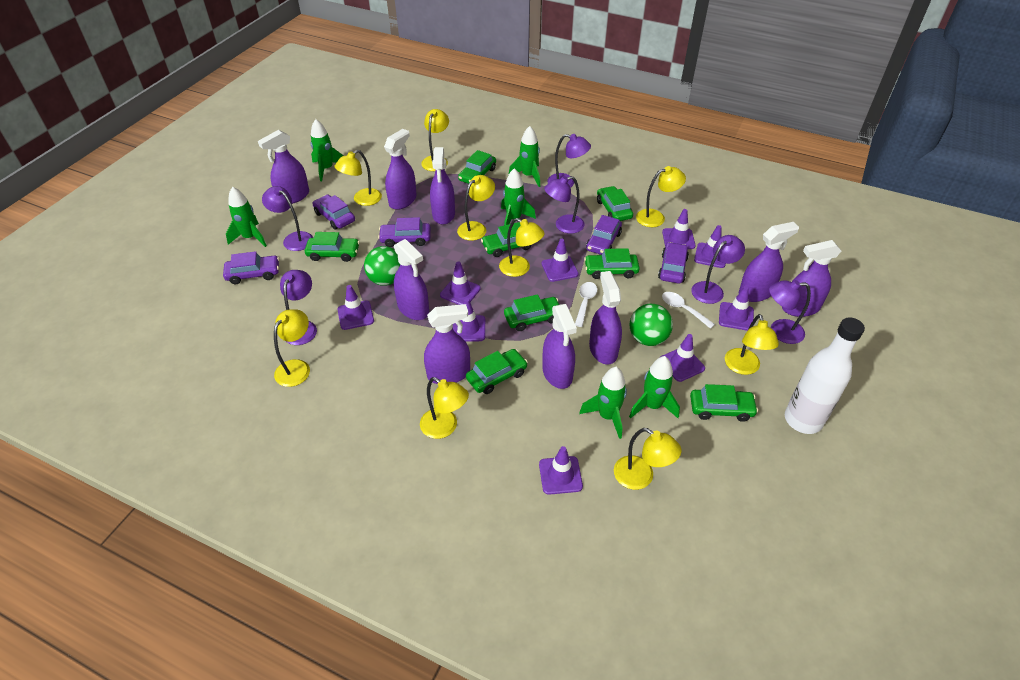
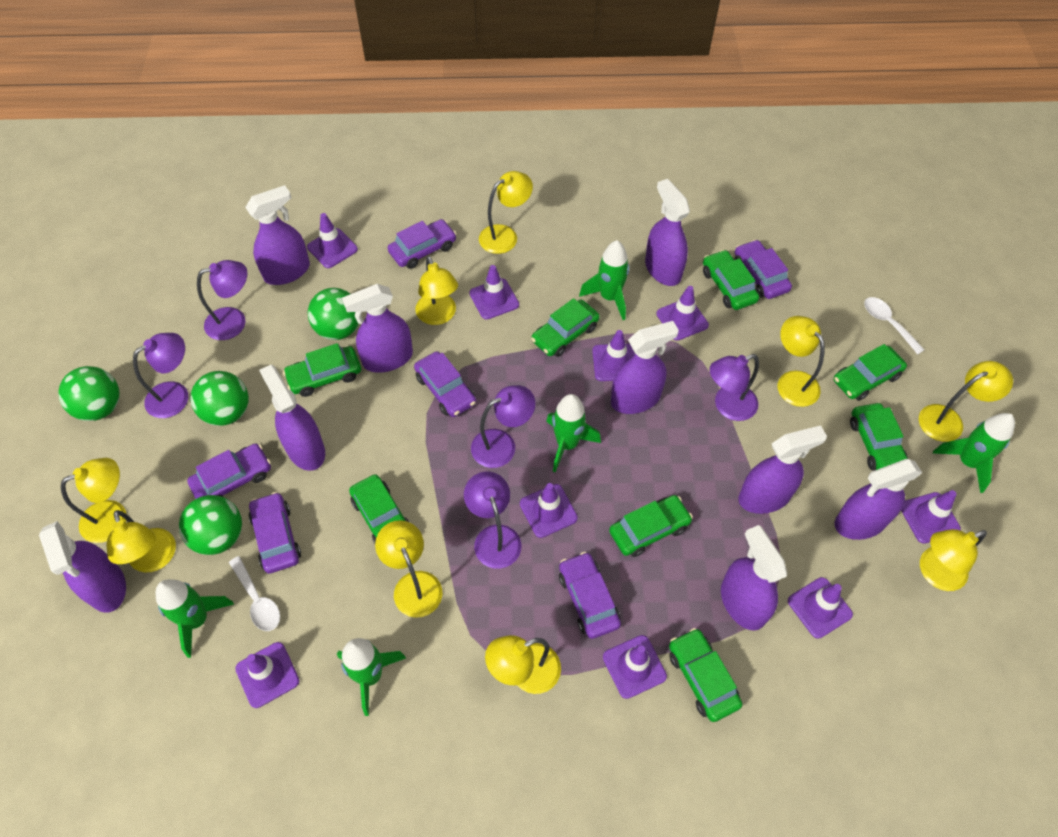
green ball: 2 -> 4
green rocket: 6 -> 5
purple car: 5 -> 6
purple lamp: 6 -> 5
white bottle: 1 -> 0

